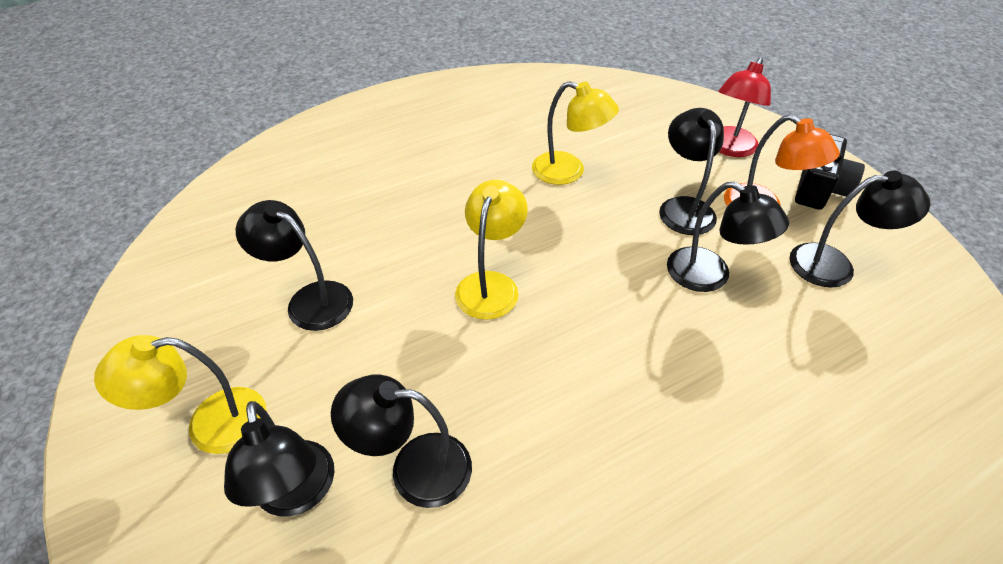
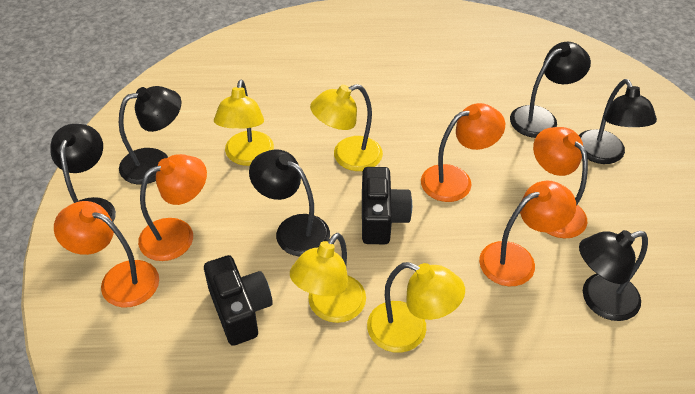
black camera: 1 -> 2
orange lamp: 1 -> 5
red lamp: 1 -> 0
yellow lamp: 3 -> 4

